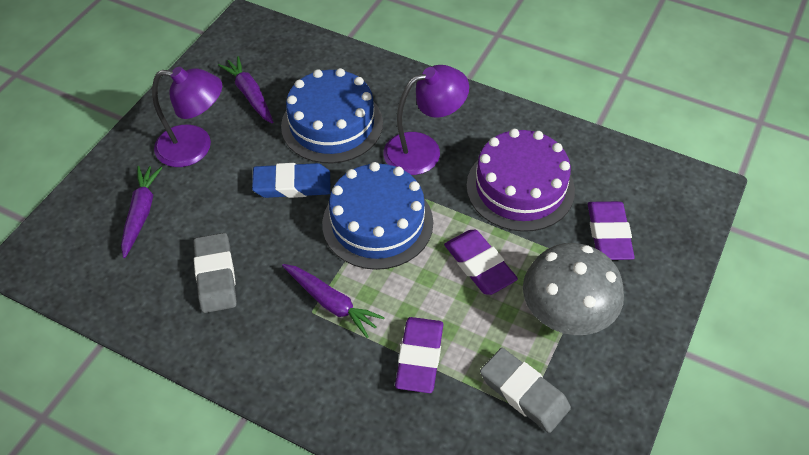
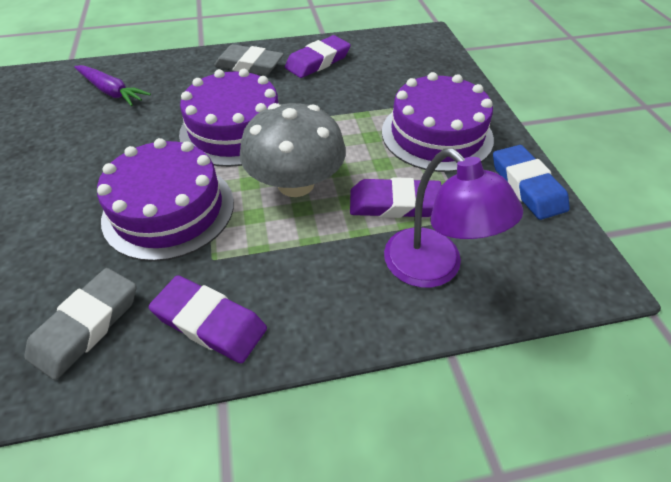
blue cake: 2 -> 0
purple cake: 1 -> 3
purple carrot: 3 -> 1
purple lamp: 2 -> 1

